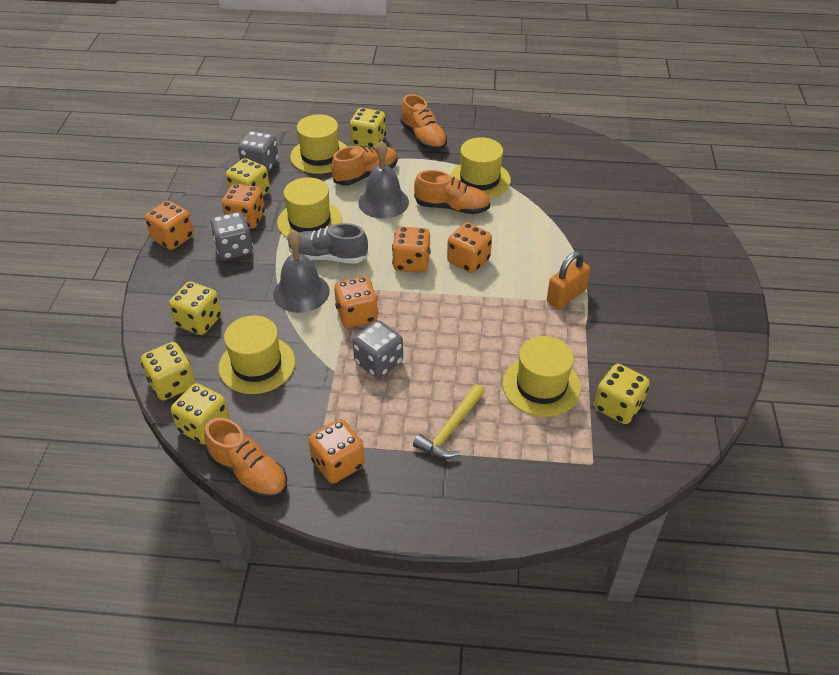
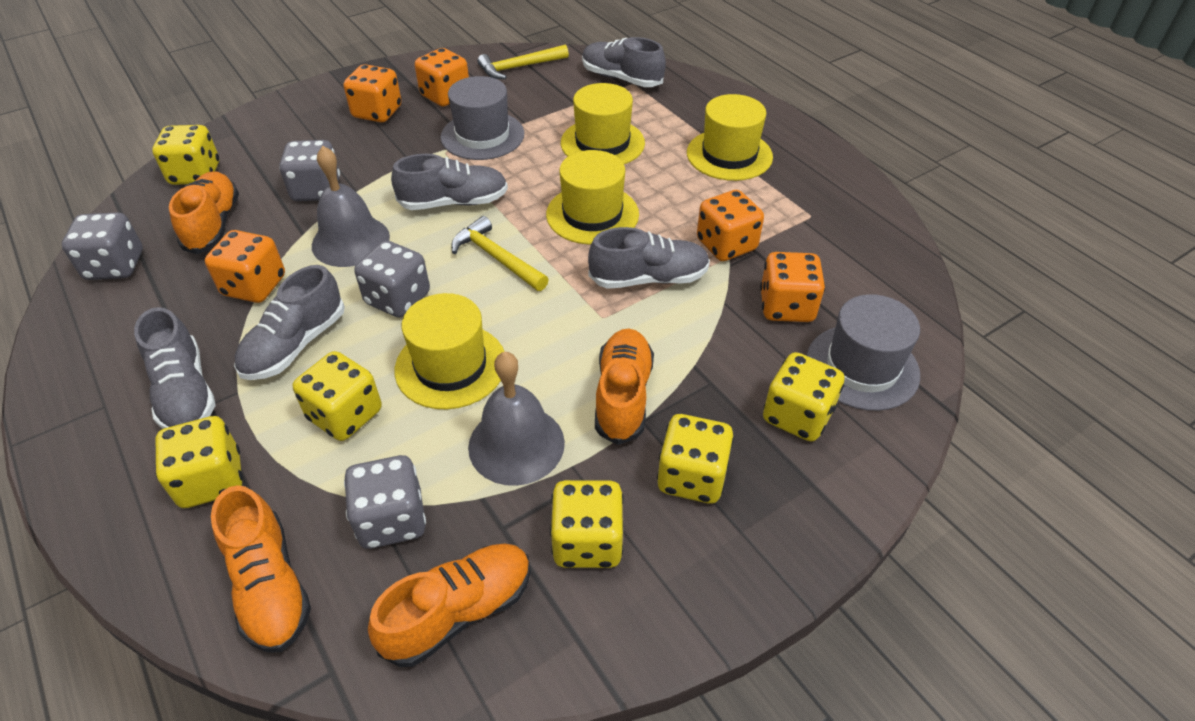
grey dice: 3 -> 4
grey hat: 0 -> 2
grey shoe: 1 -> 5
orange dice: 6 -> 5
orange padlock: 1 -> 0
yellow hammer: 1 -> 2
yellow hat: 5 -> 4

